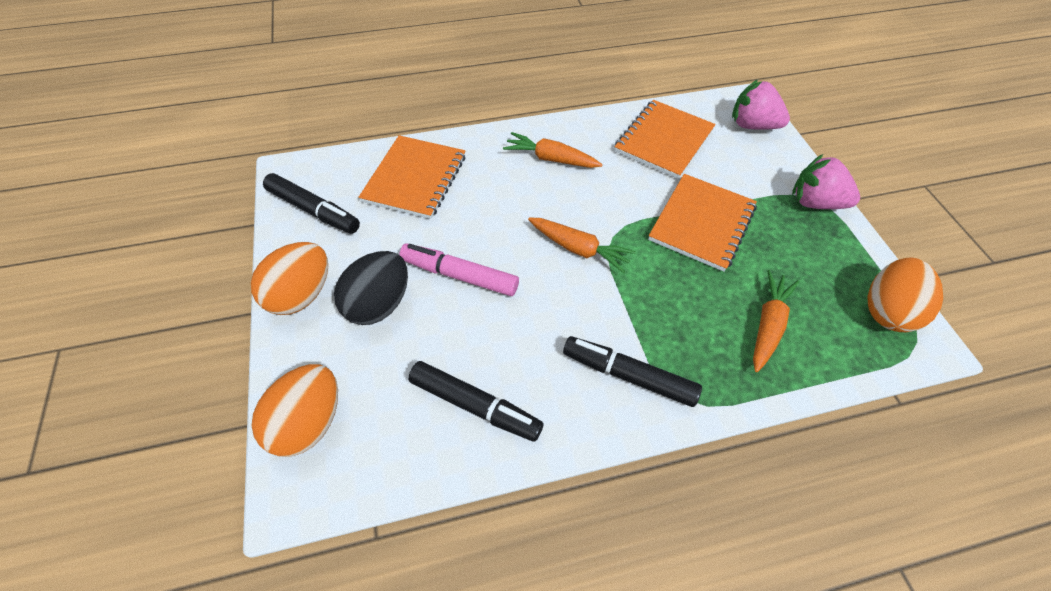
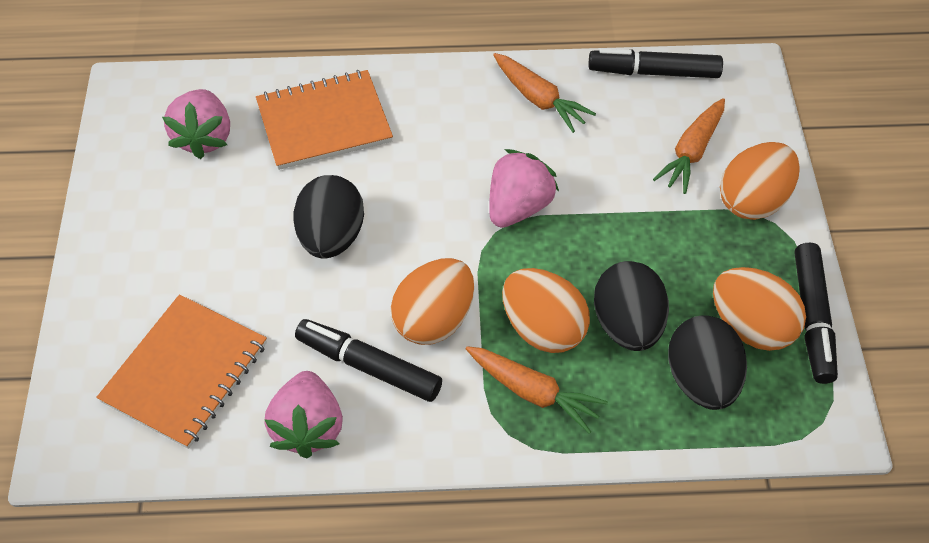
black egg: 1 -> 3
orange egg: 3 -> 4
orange notebook: 3 -> 2
pink marker: 1 -> 0
pink strawberry: 2 -> 3

